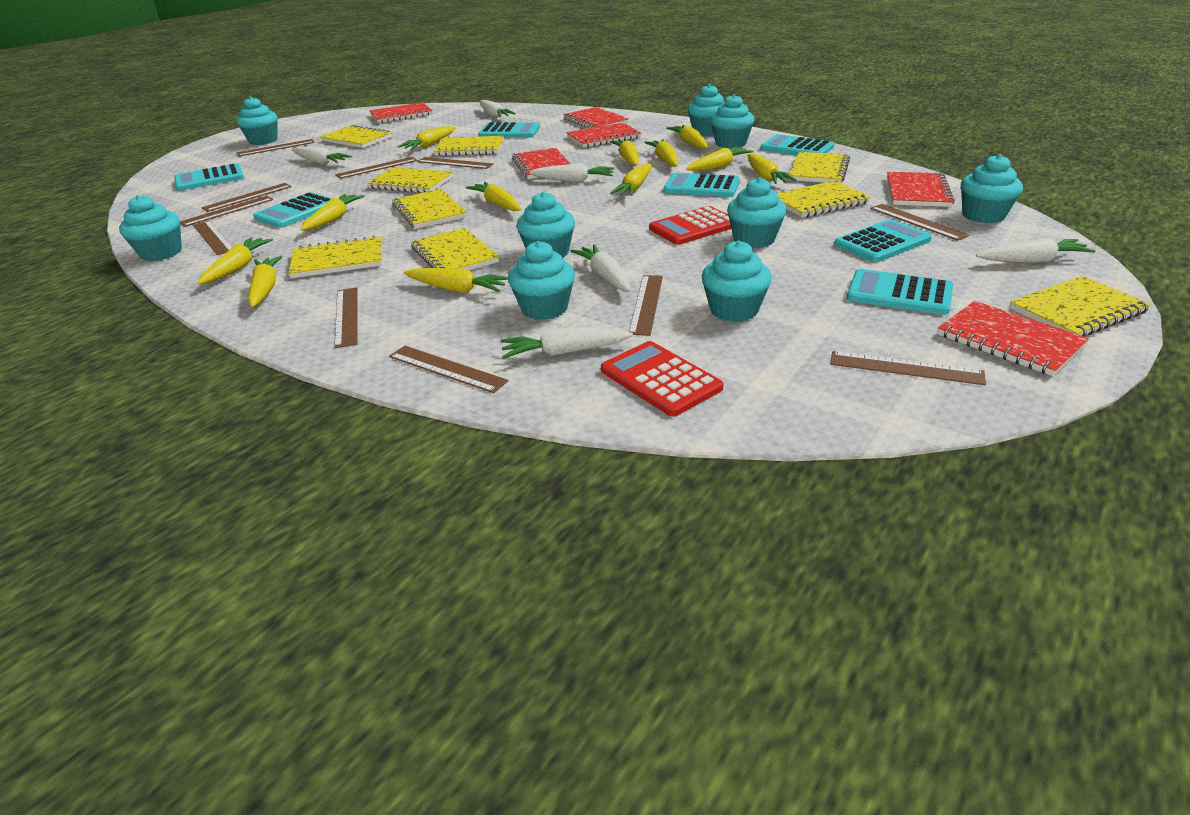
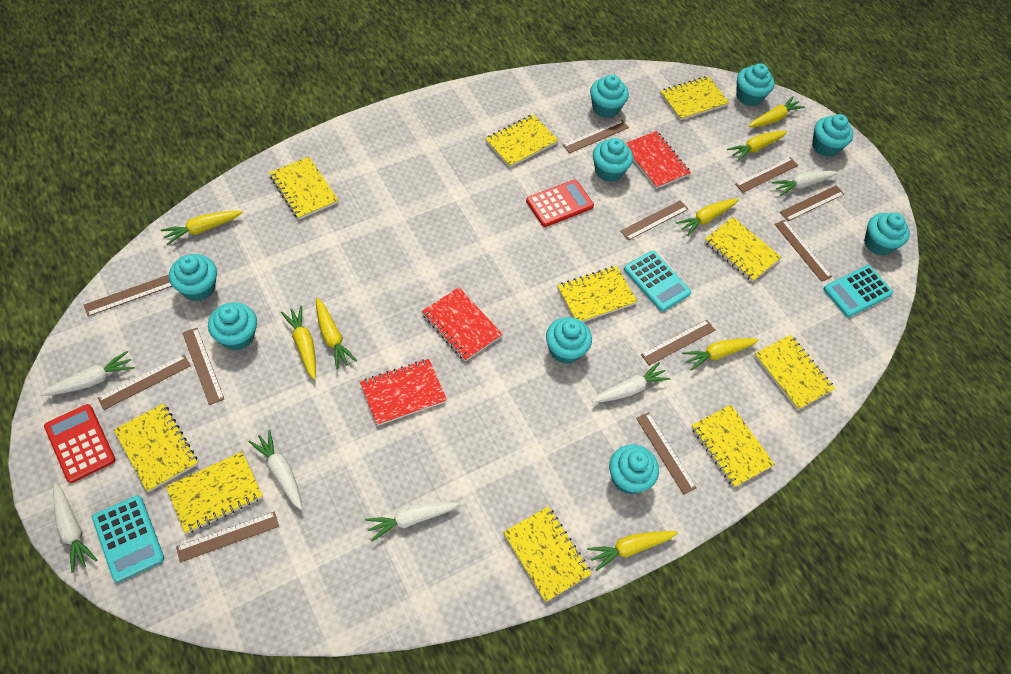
red notebook: 6 -> 3
turquoise calculator: 7 -> 3
yellow carrot: 12 -> 8
yellow notebook: 9 -> 10

